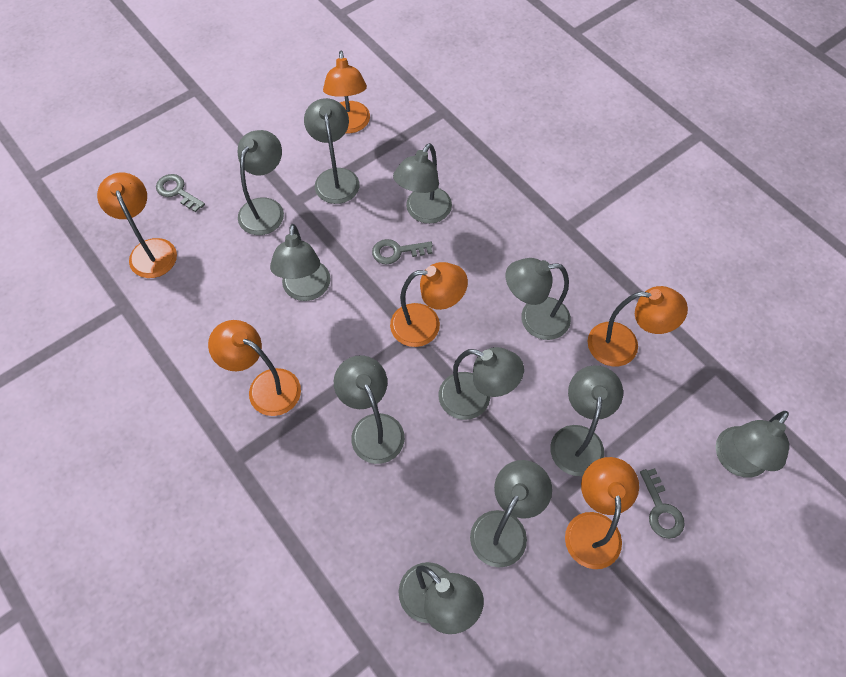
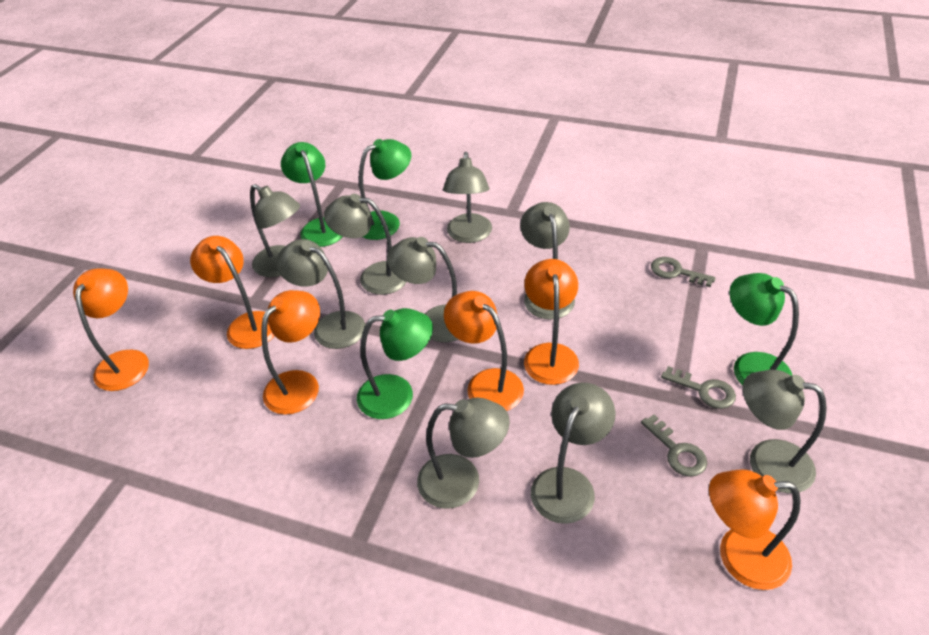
green lamp: 0 -> 4
grey lamp: 11 -> 9

